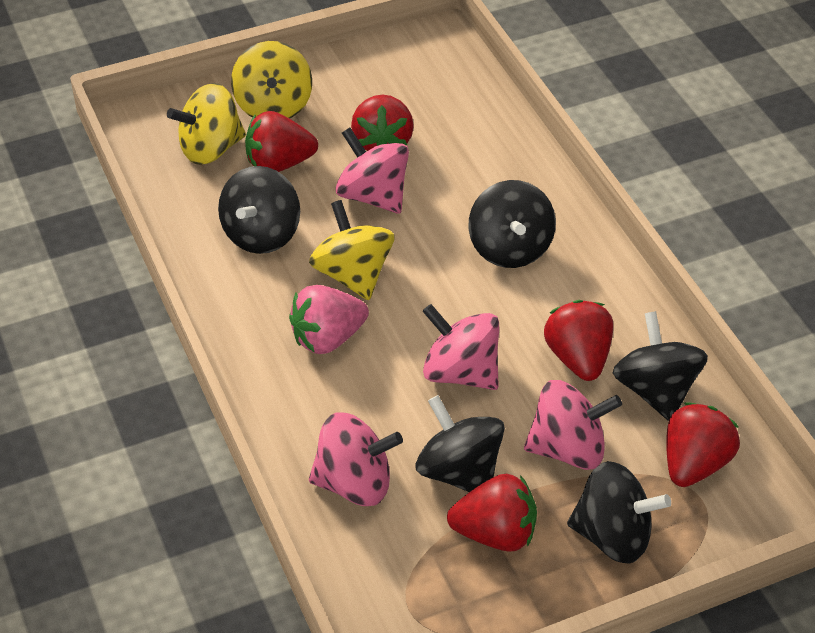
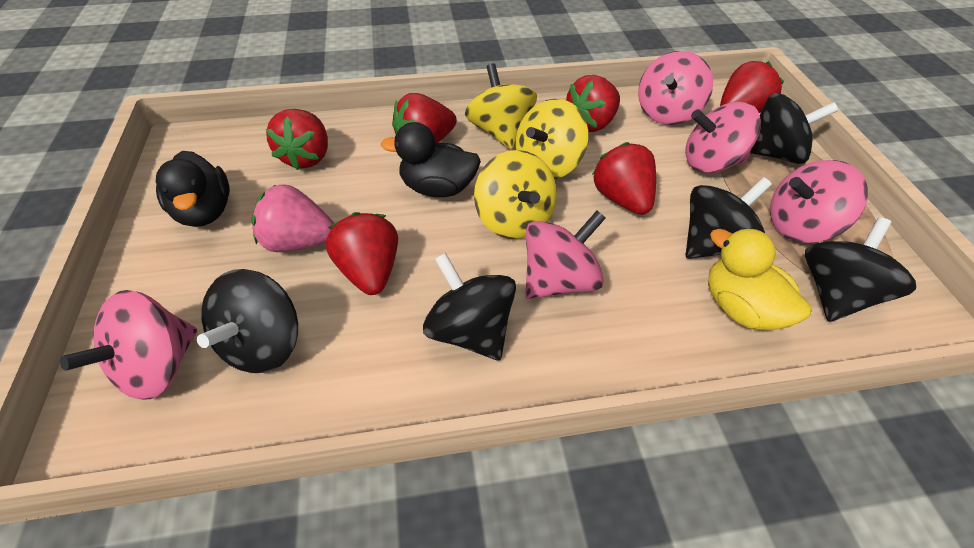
black duck: 0 -> 2
pink spinning top: 4 -> 5
red strawberry: 5 -> 6
yellow duck: 0 -> 1

